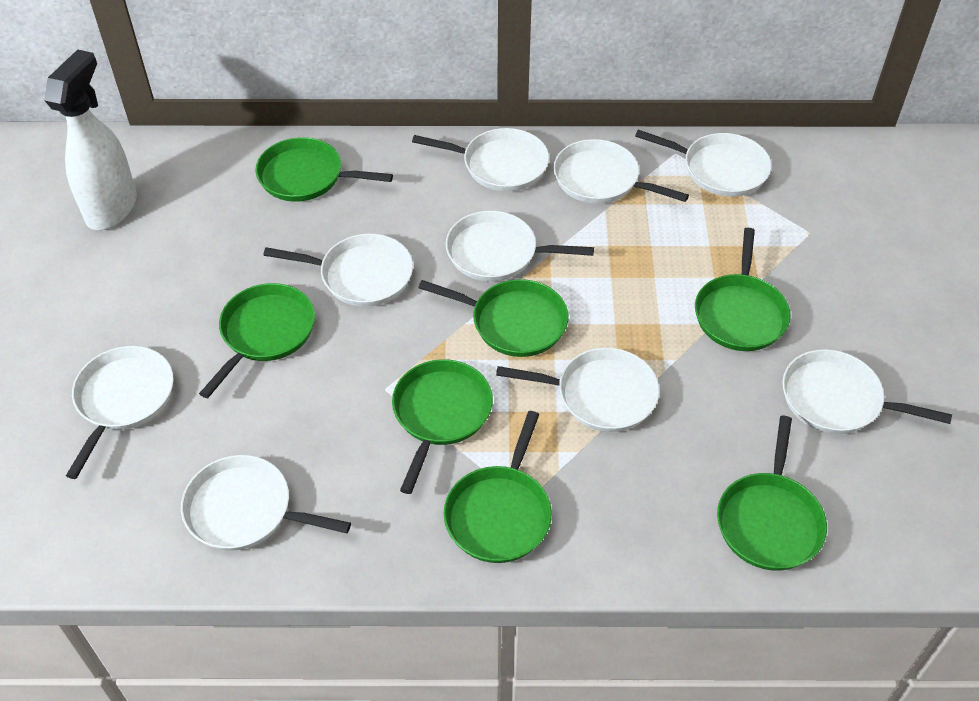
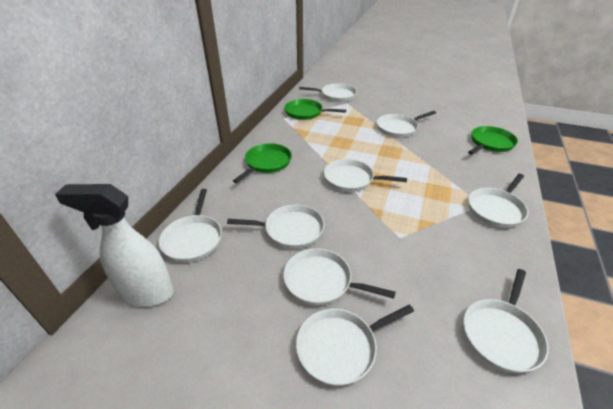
green pan: 7 -> 3

